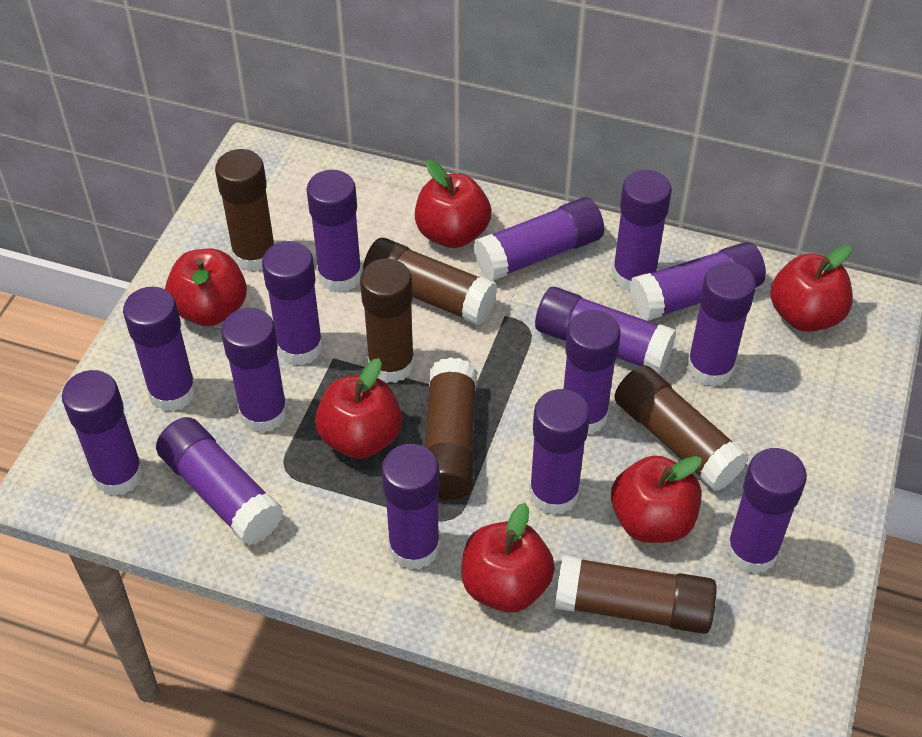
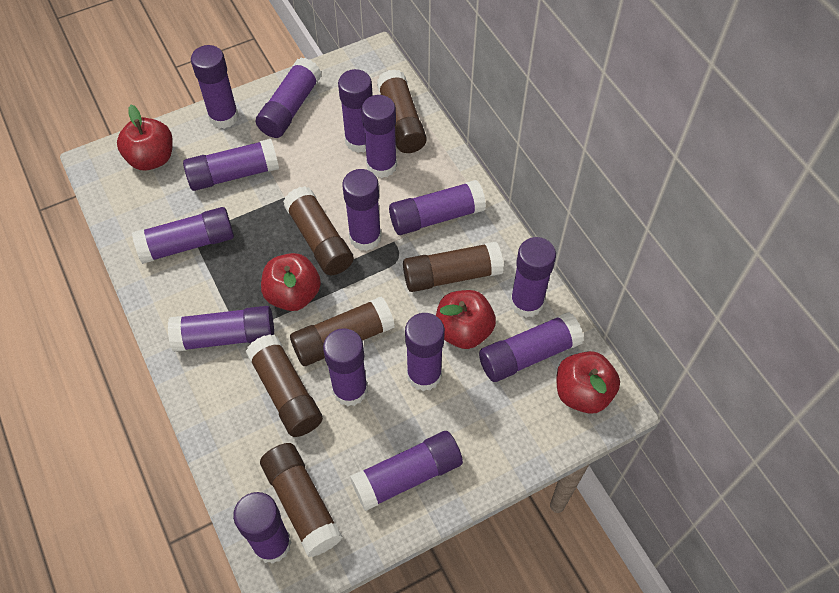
red apple: 6 -> 4

